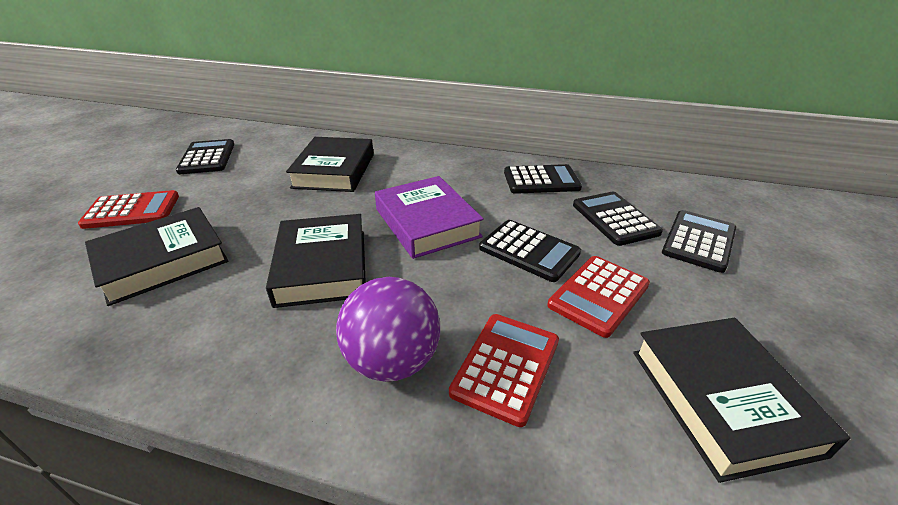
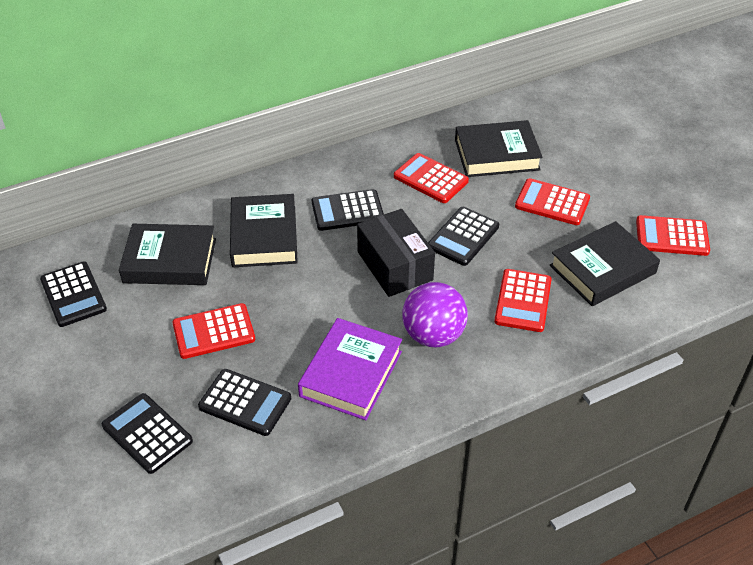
black box: 0 -> 1
red calculator: 3 -> 5

